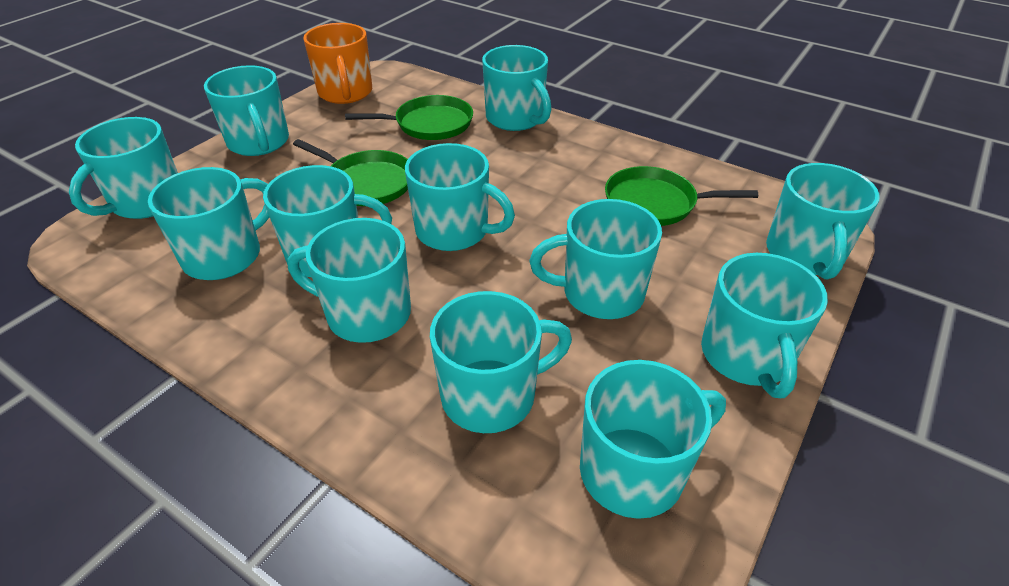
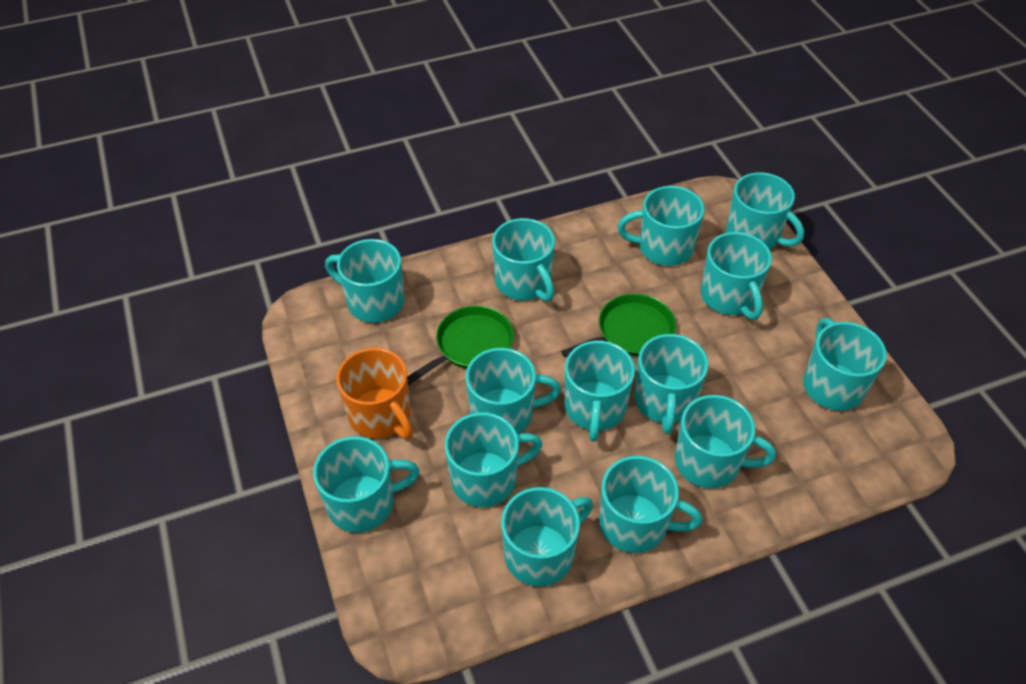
green pan: 3 -> 2
turquoise mug: 12 -> 14

